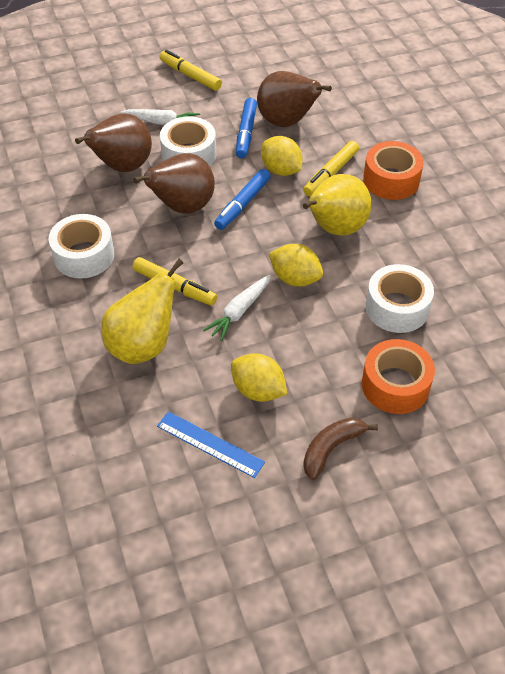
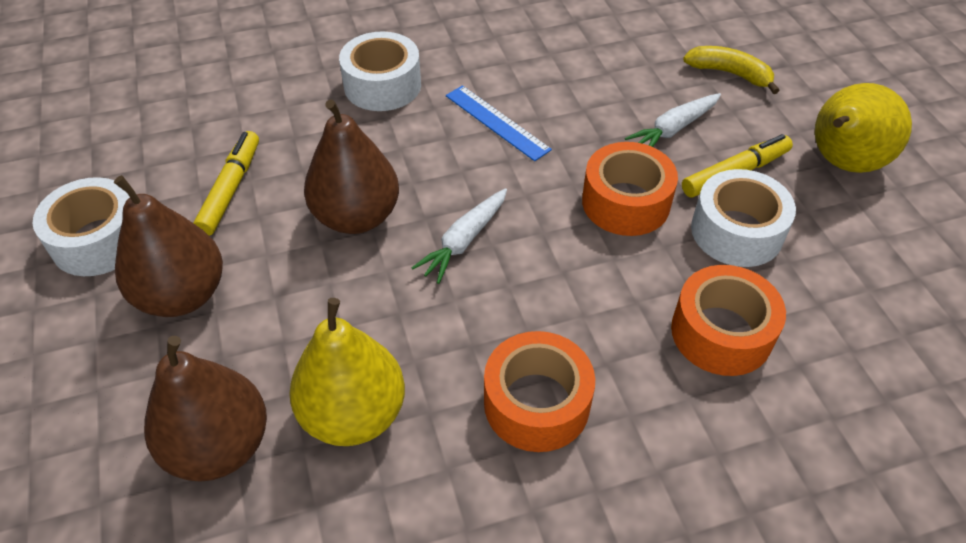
blue marker: 2 -> 0
brown banana: 1 -> 0
orange tape: 2 -> 3
yellow banana: 0 -> 1
yellow lemon: 3 -> 0
yellow marker: 3 -> 2

